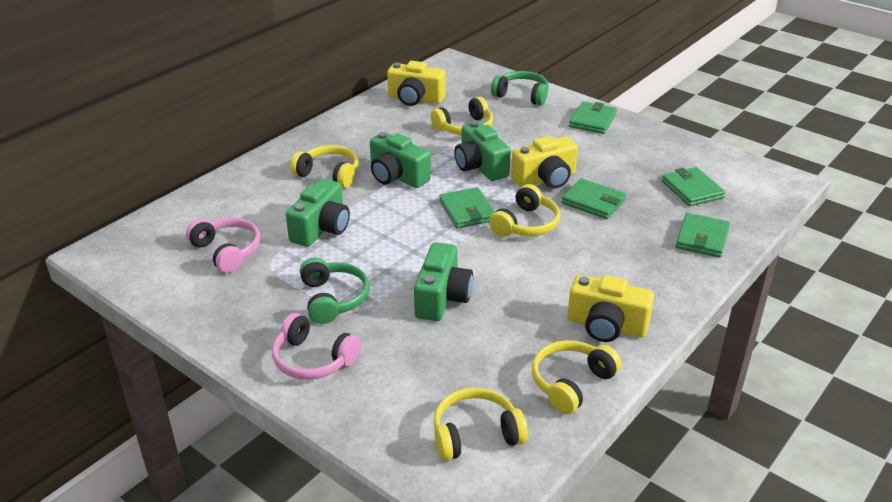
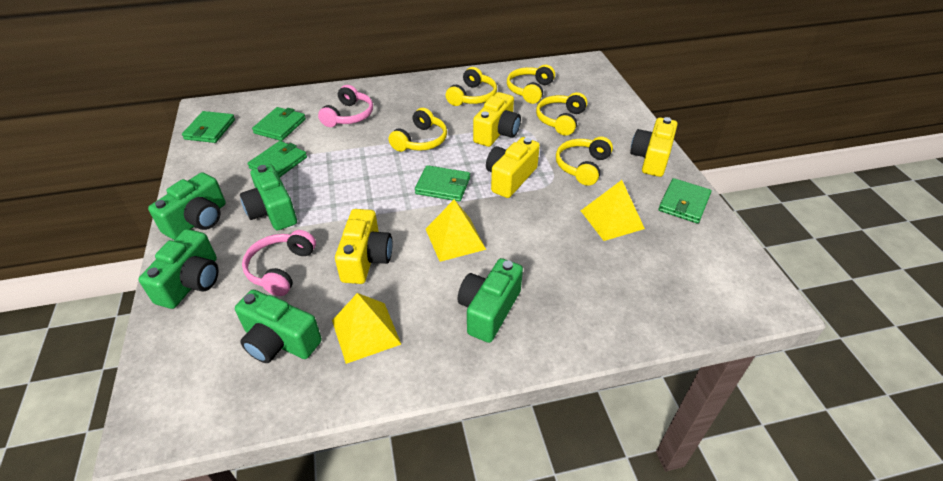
green camera: 4 -> 5
green headphones: 2 -> 0
yellow camera: 3 -> 4
yellow pyramid: 0 -> 3

